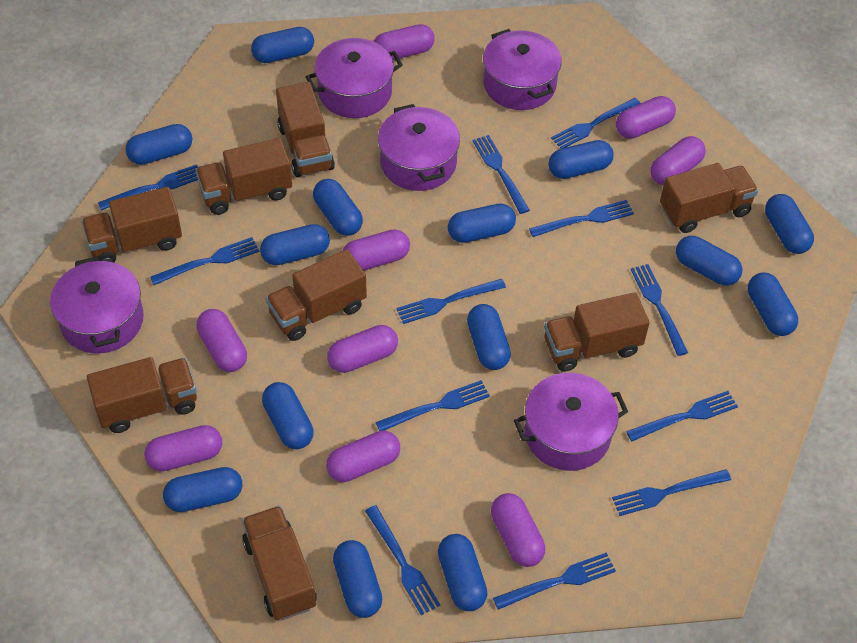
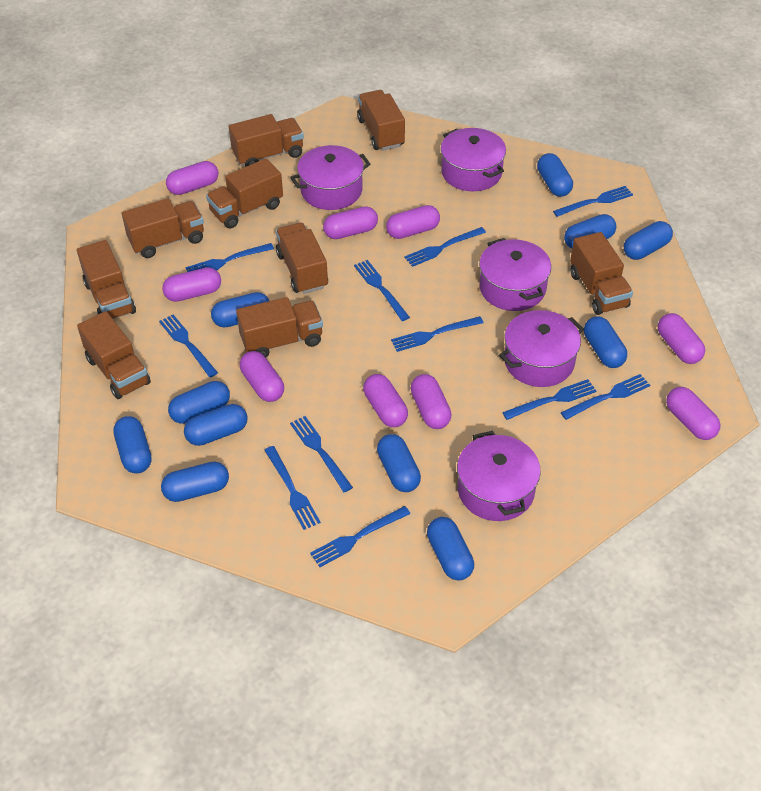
blue capsule: 14 -> 11
blue fork: 12 -> 11
brown truck: 8 -> 9

